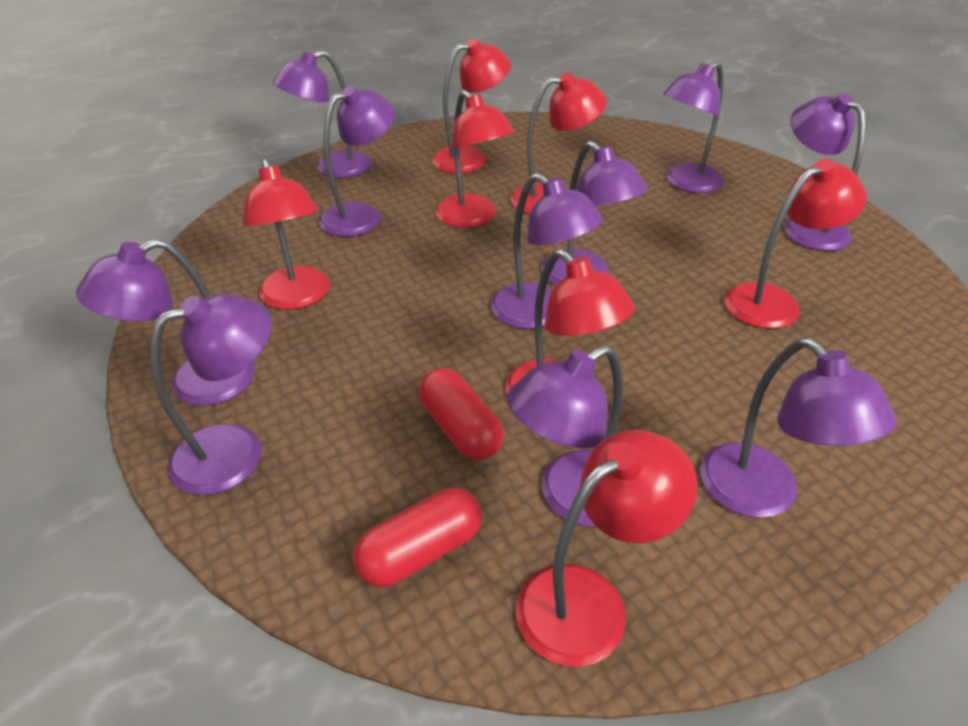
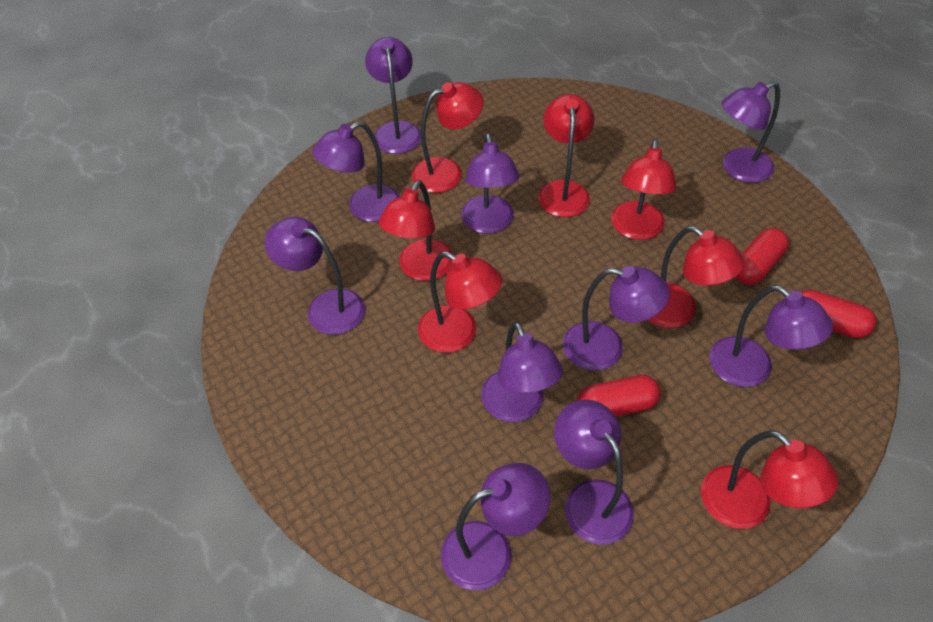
red capsule: 2 -> 3

